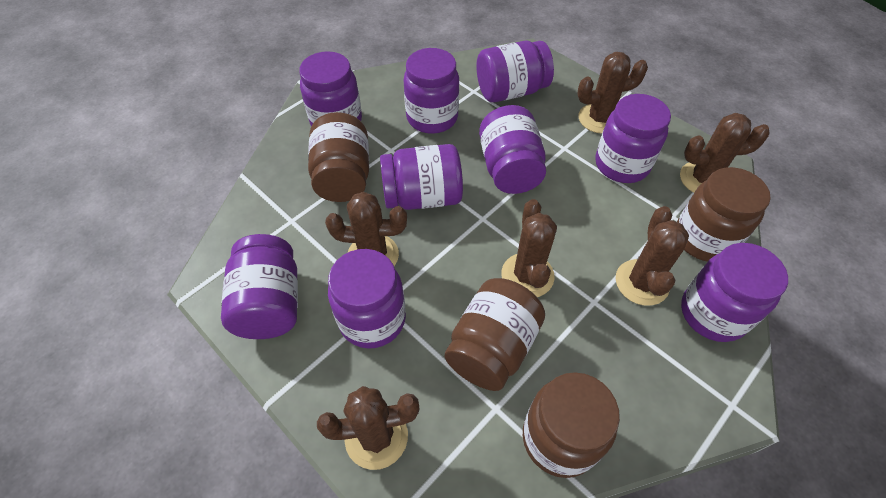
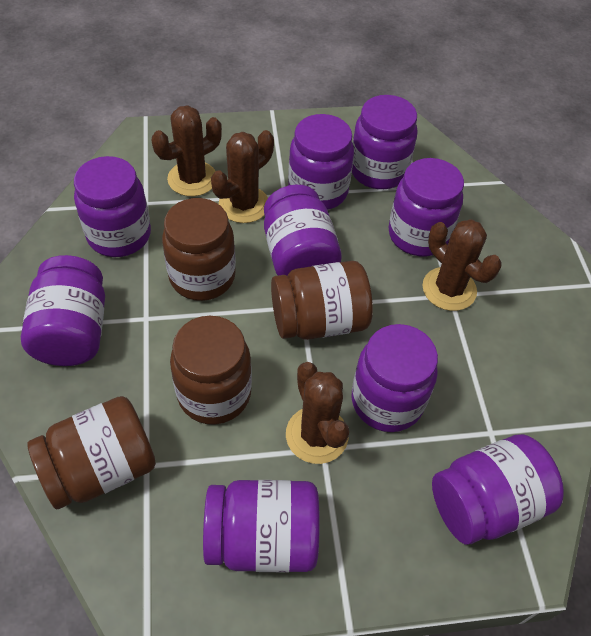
brown cactus: 6 -> 4

